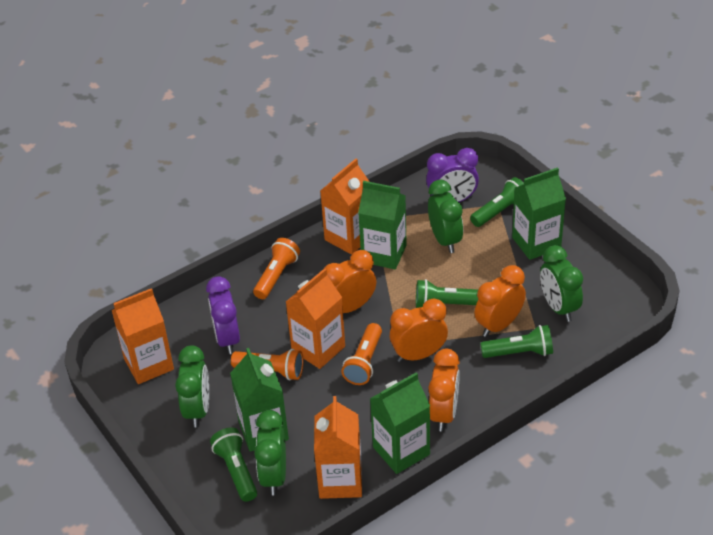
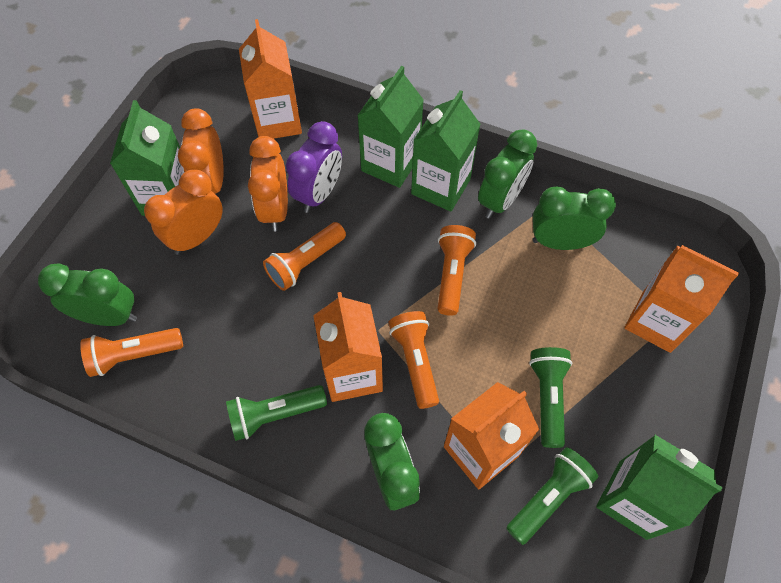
green flashlight: 4 -> 3
orange clock: 4 -> 3
orange flashlight: 3 -> 4
purple clock: 2 -> 1

